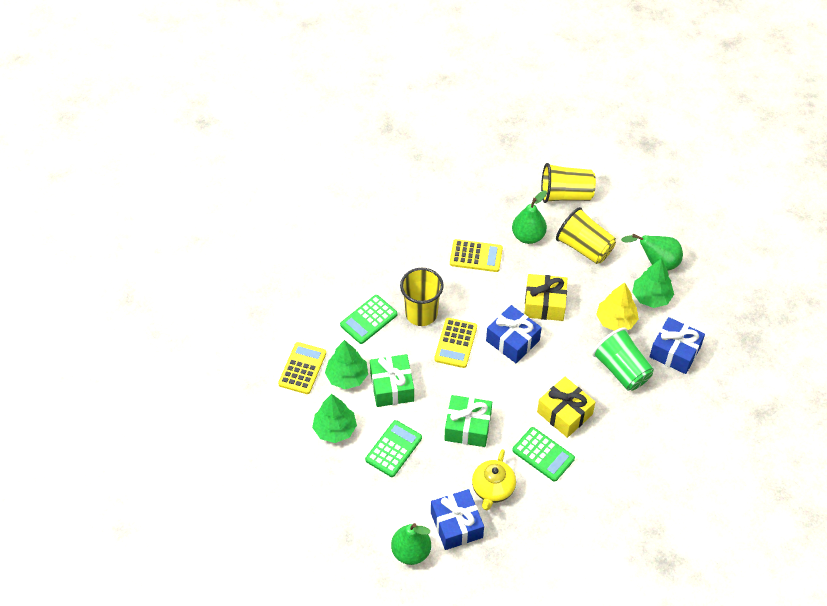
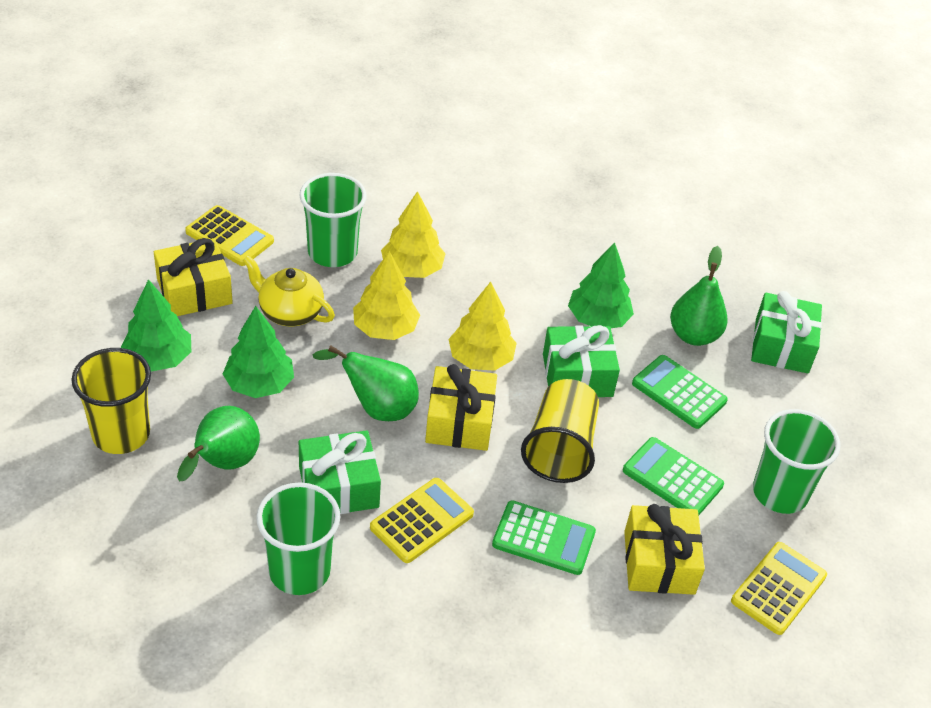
blue gift: 3 -> 0
green cup: 1 -> 3
green gift: 2 -> 3
yellow cup: 3 -> 2
yellow gift: 2 -> 3
yellow tree: 1 -> 3

